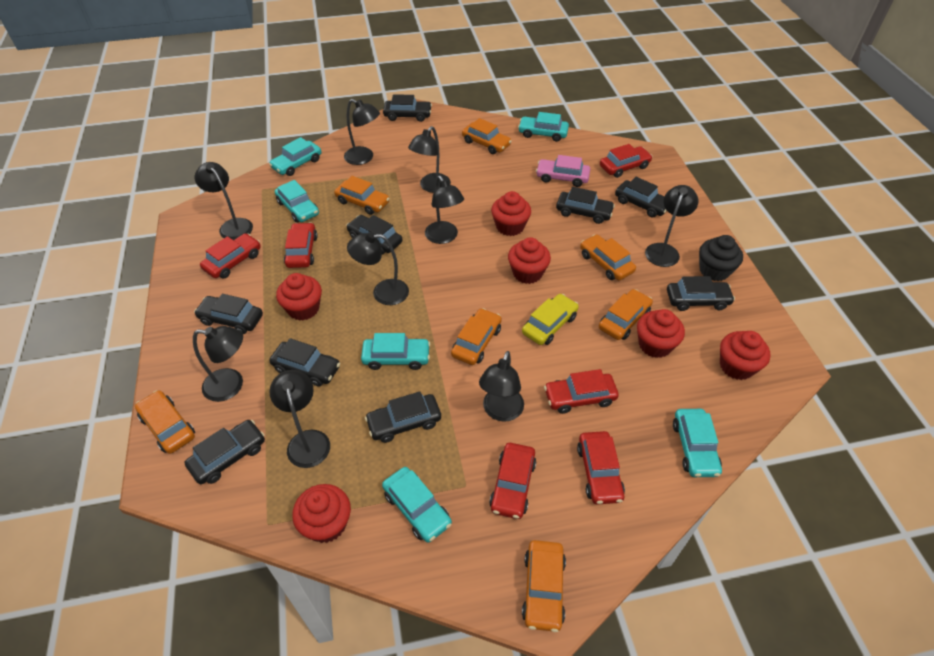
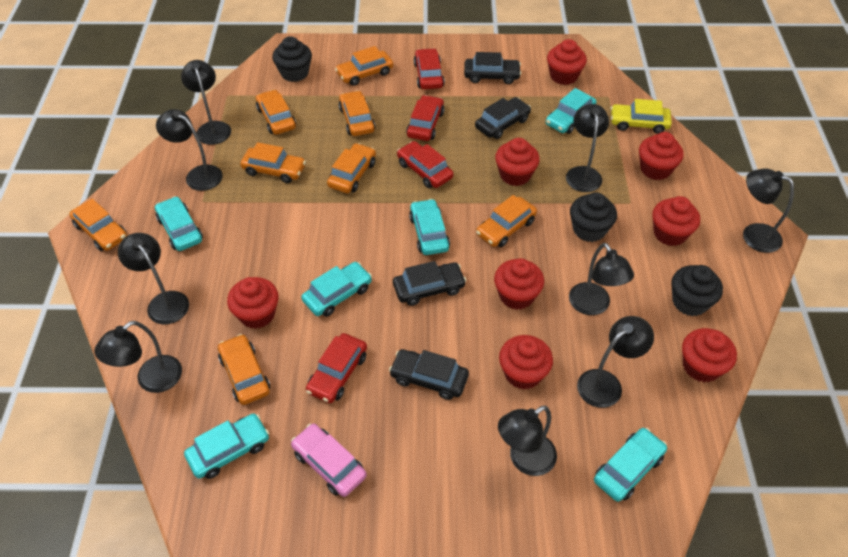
black car: 9 -> 4
black cupcake: 1 -> 3
orange car: 7 -> 8
red car: 6 -> 4
red cupcake: 6 -> 8

